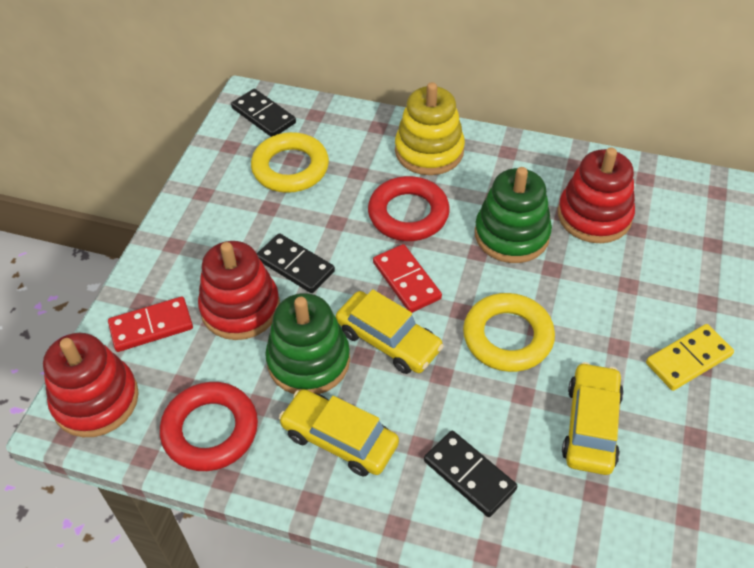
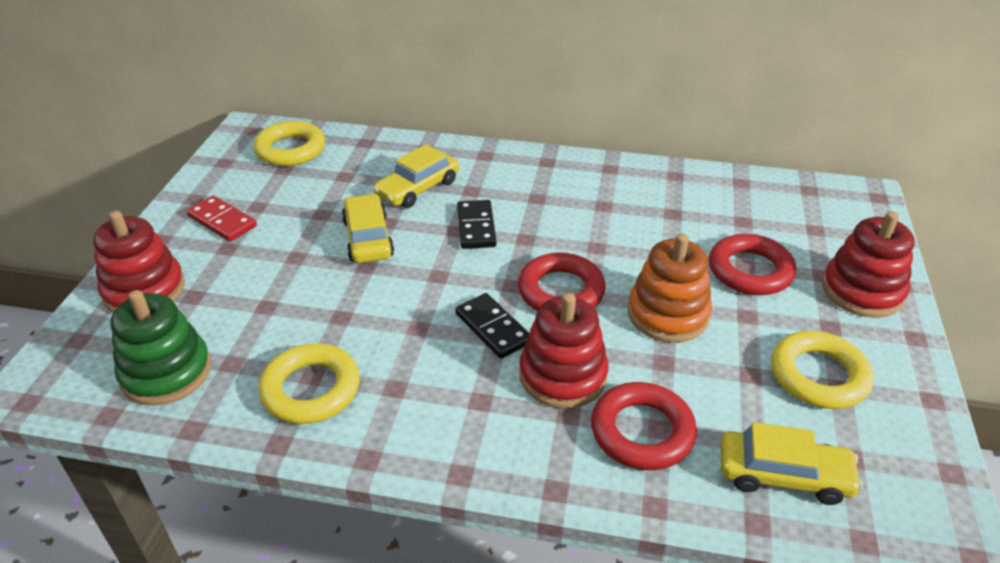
black domino: 3 -> 2
green stacking toy: 2 -> 1
orange stacking toy: 0 -> 1
red domino: 2 -> 1
red ring: 2 -> 3
yellow domino: 1 -> 0
yellow ring: 2 -> 3
yellow stacking toy: 1 -> 0

